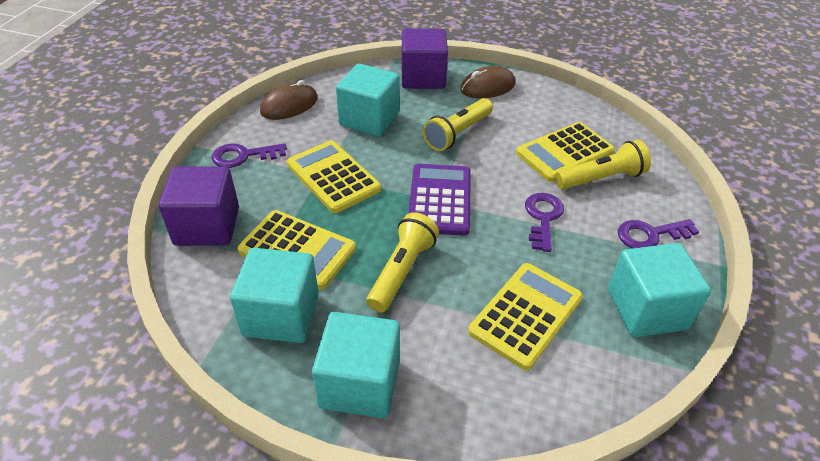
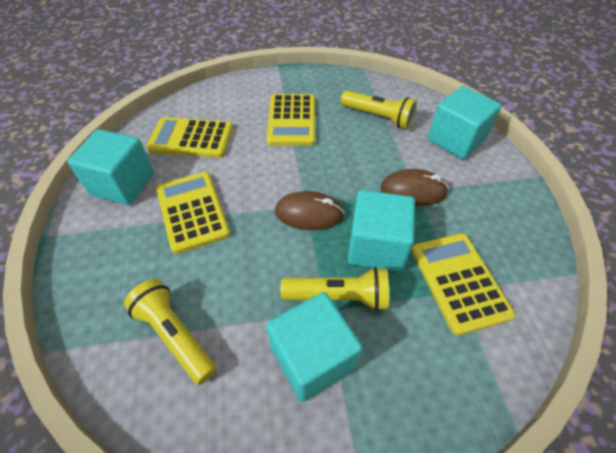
purple calculator: 1 -> 0
purple cube: 2 -> 0
purple key: 3 -> 0

